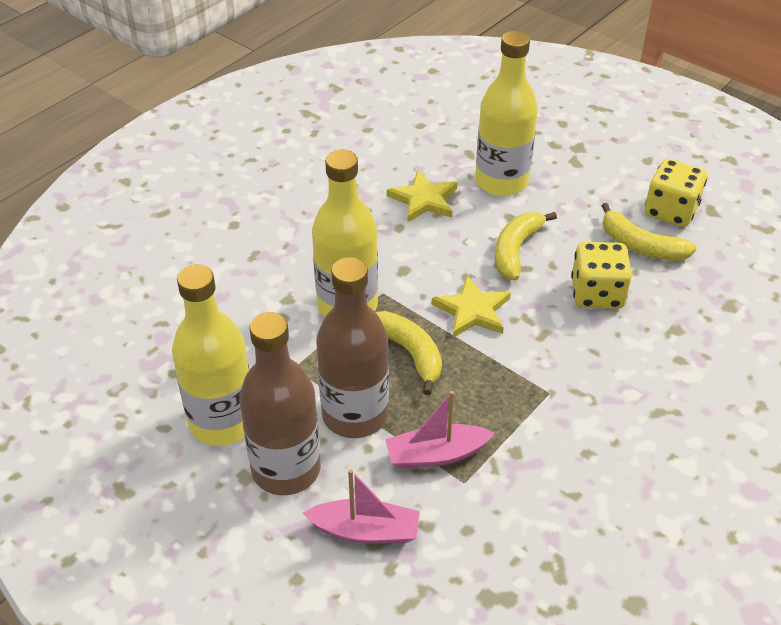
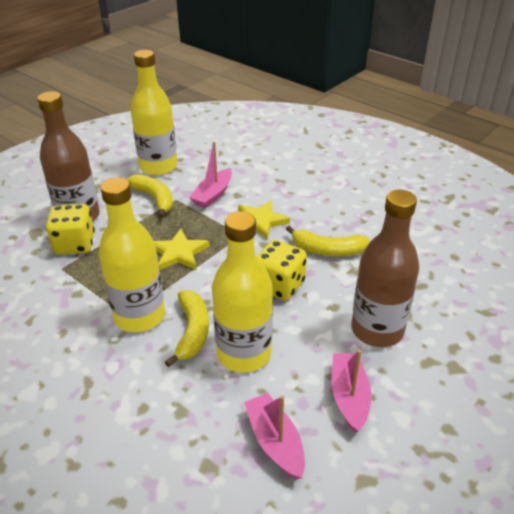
pink boat: 2 -> 3

